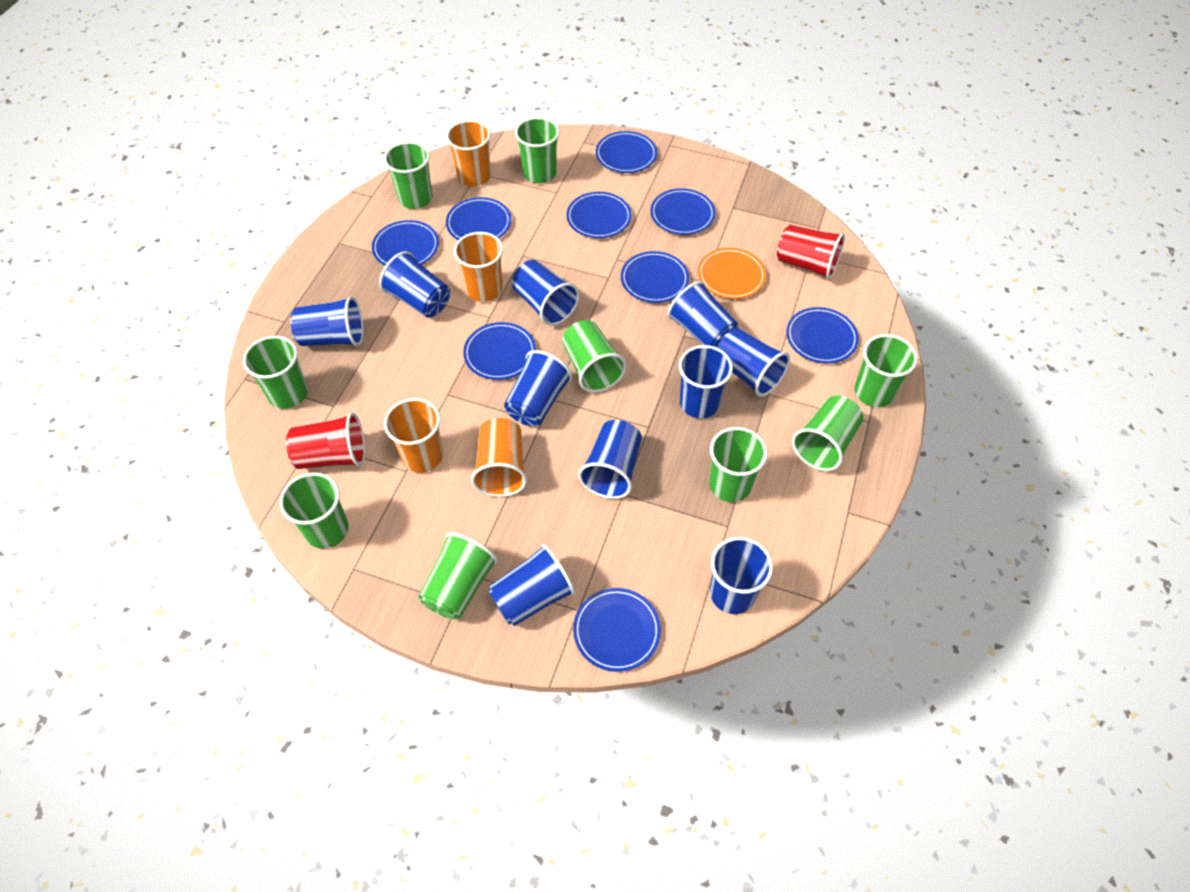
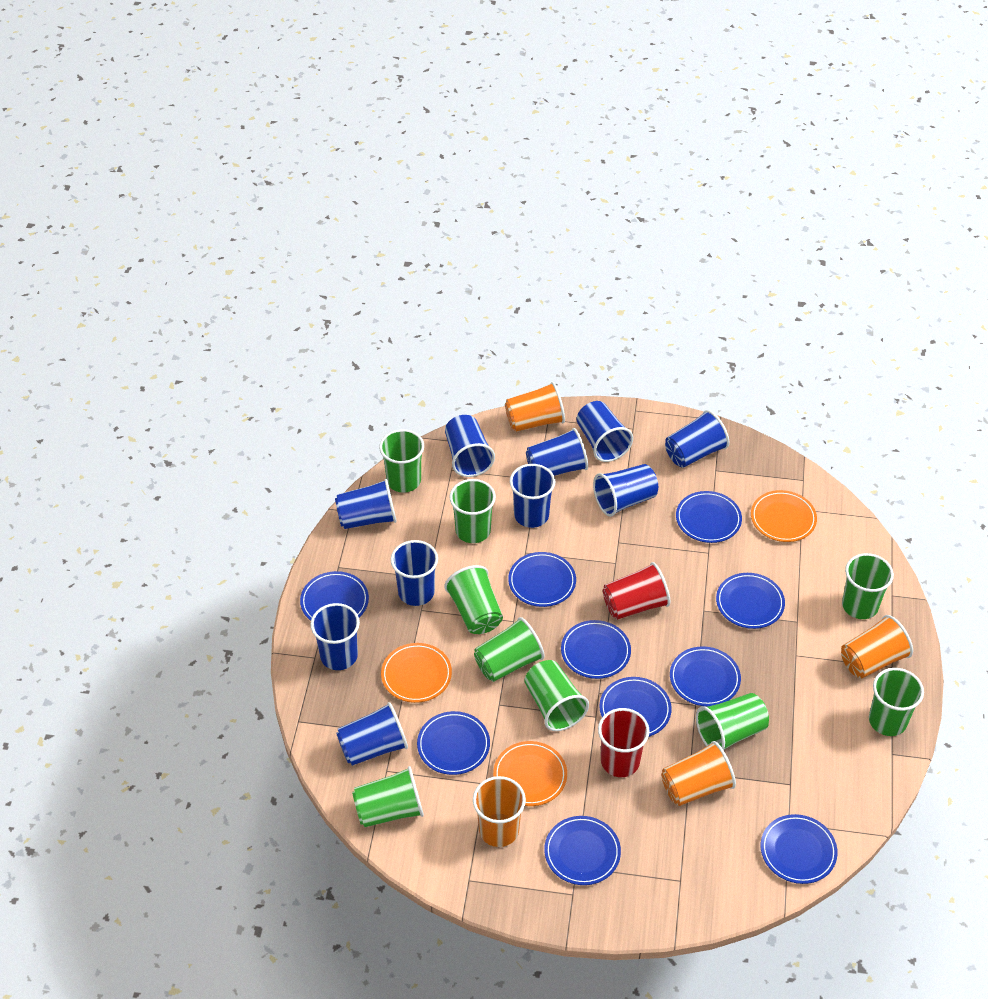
blue plate: 9 -> 10
orange plate: 1 -> 3

